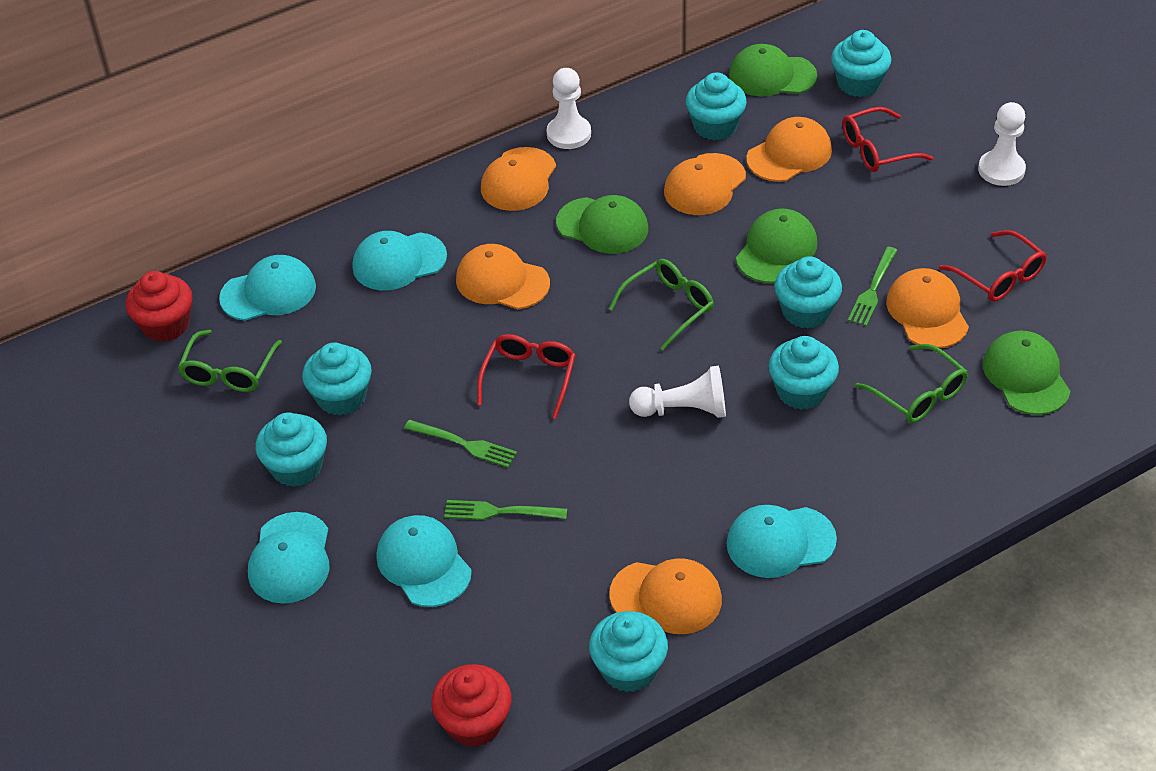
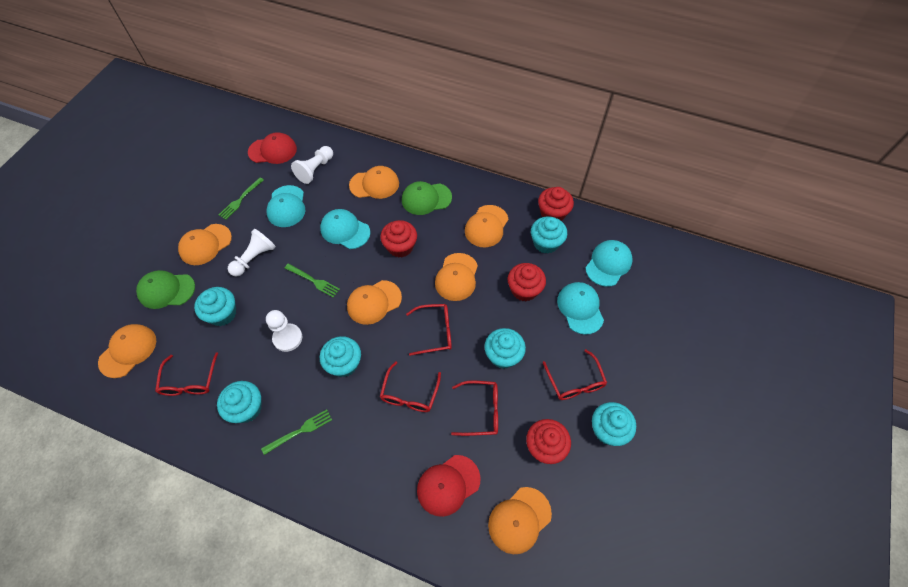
green cap: 4 -> 2
green glasses: 3 -> 0
orange cap: 6 -> 7
red cap: 0 -> 2
red cupcake: 2 -> 4
red glasses: 3 -> 5
turquoise cap: 5 -> 4
turquoise cupcake: 7 -> 6

